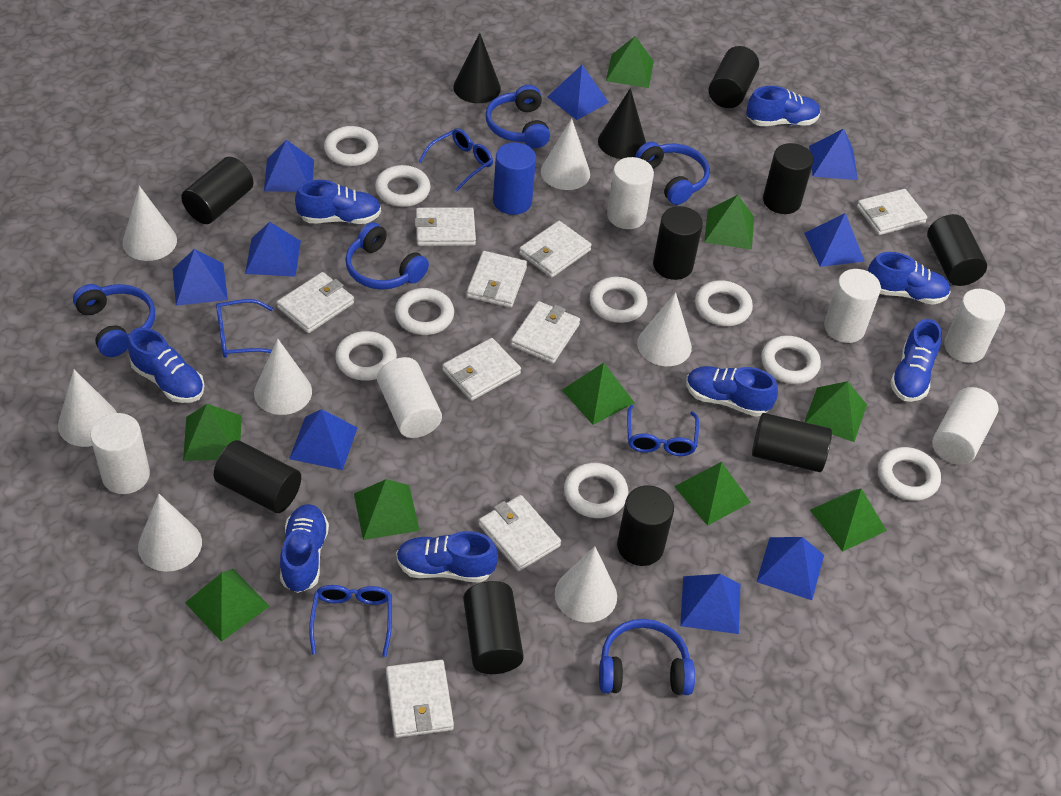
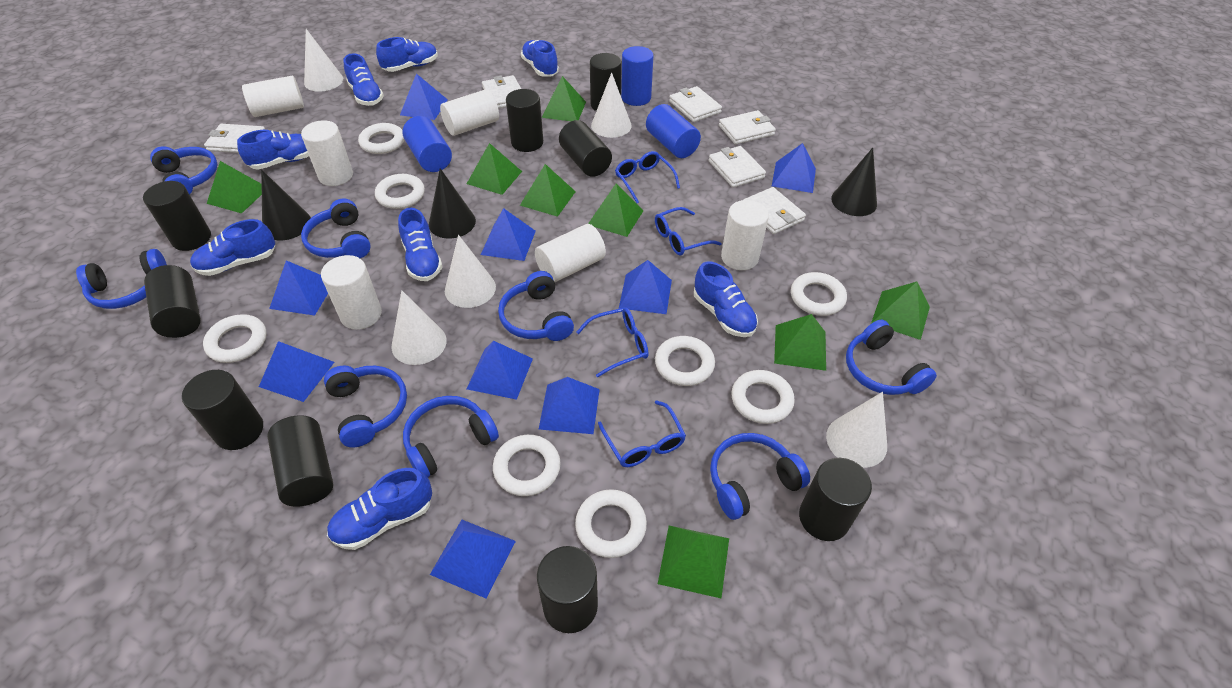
black cone: 2 -> 3
blue cylinder: 1 -> 3
blue headphones: 5 -> 8
green pyramid: 9 -> 8
white cone: 7 -> 5
white ring: 9 -> 8
white wallet: 9 -> 6

